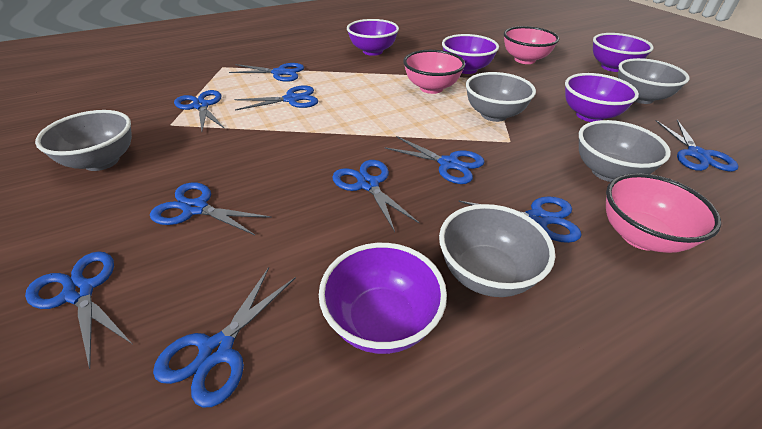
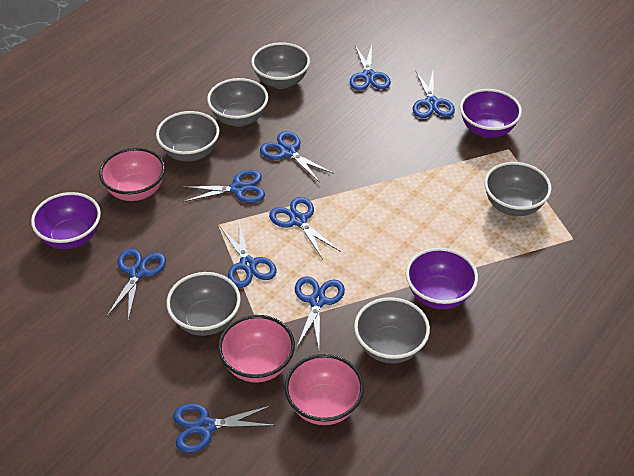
blue scissors: 10 -> 9
grey bowl: 5 -> 6
purple bowl: 5 -> 3

